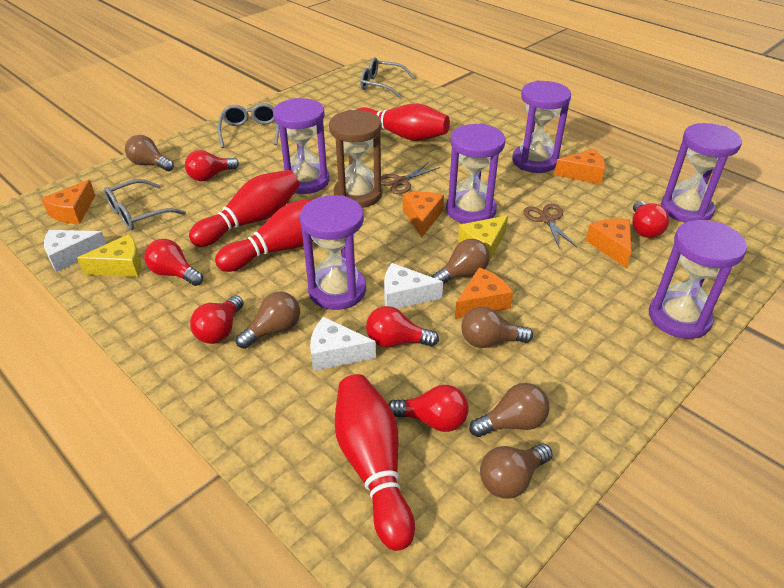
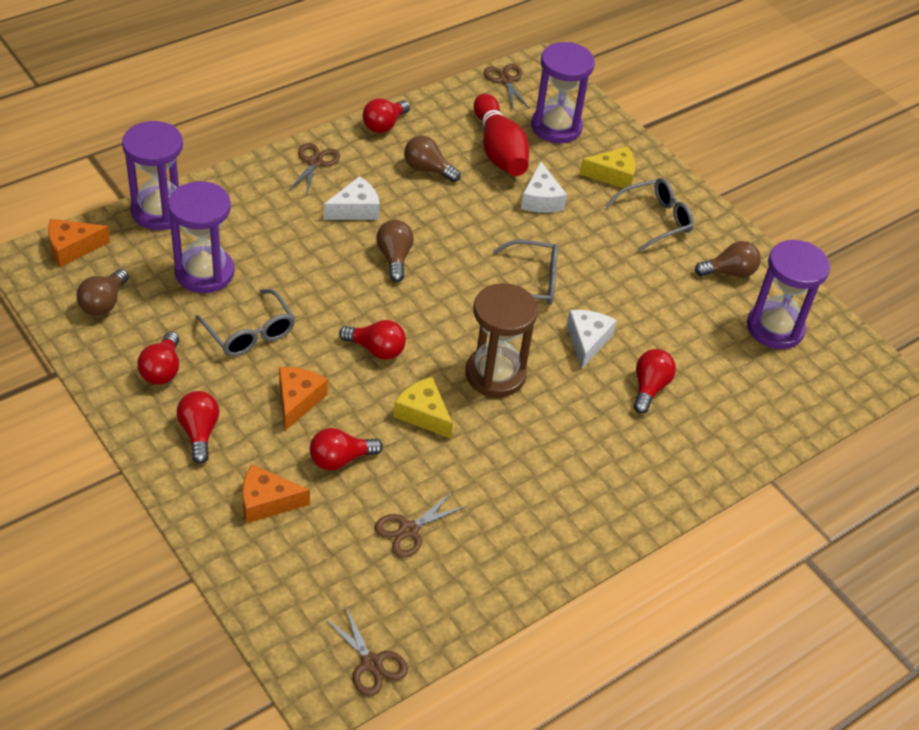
brown light bulb: 6 -> 4
brown scissors: 2 -> 4
orange cheese: 5 -> 3
purple hourglass: 6 -> 4
red bowling pin: 4 -> 1

